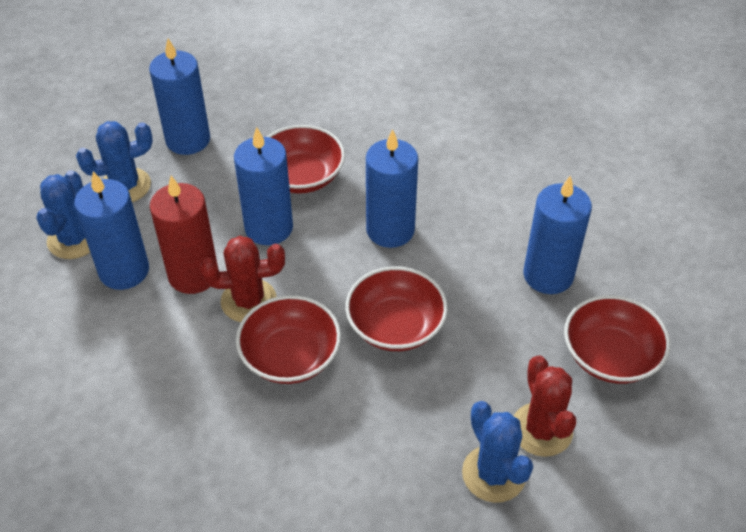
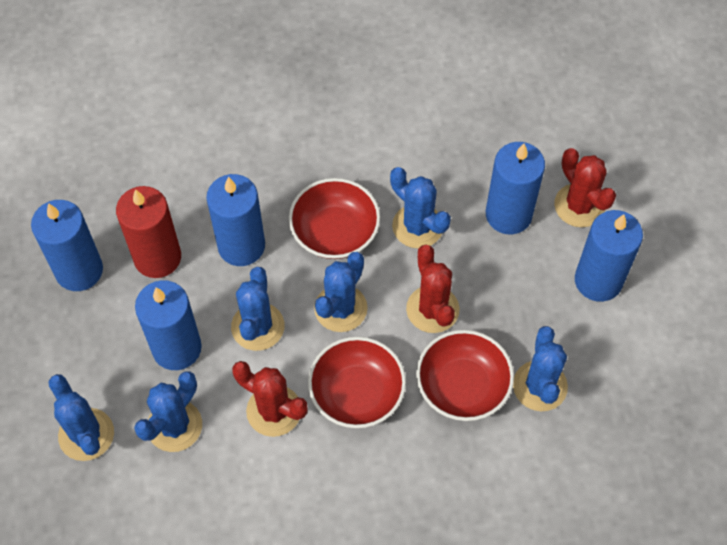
blue cactus: 3 -> 6
red bowl: 4 -> 3
red cactus: 2 -> 3

